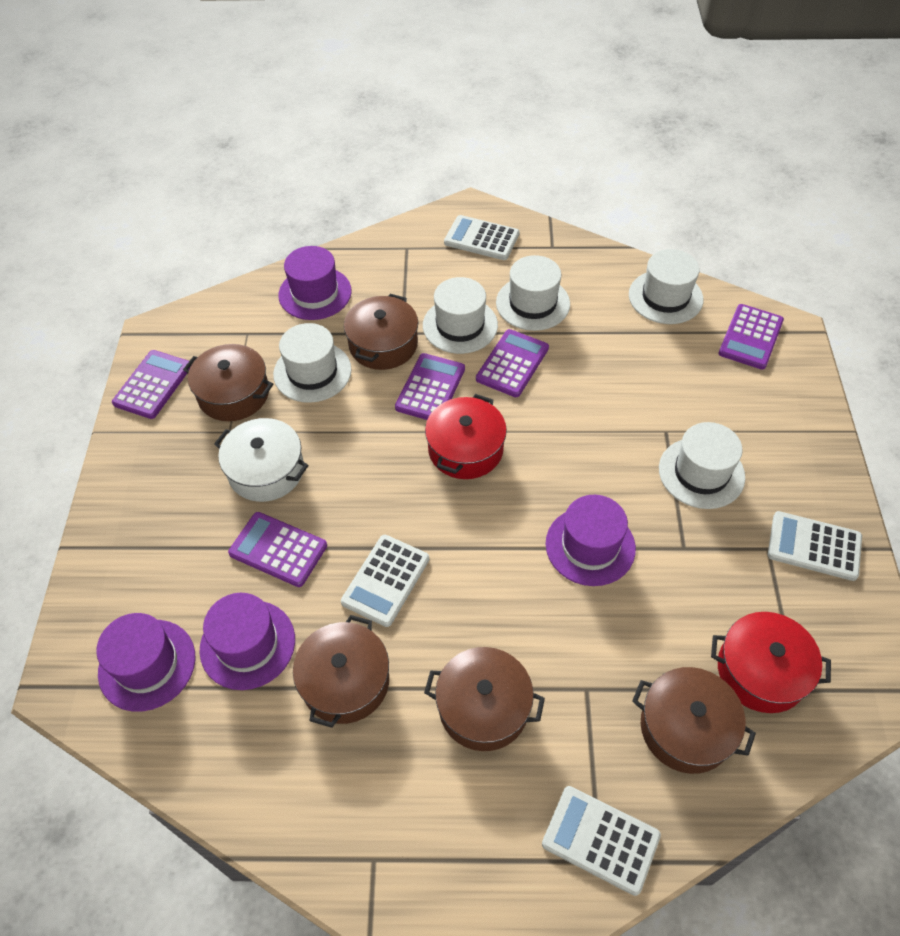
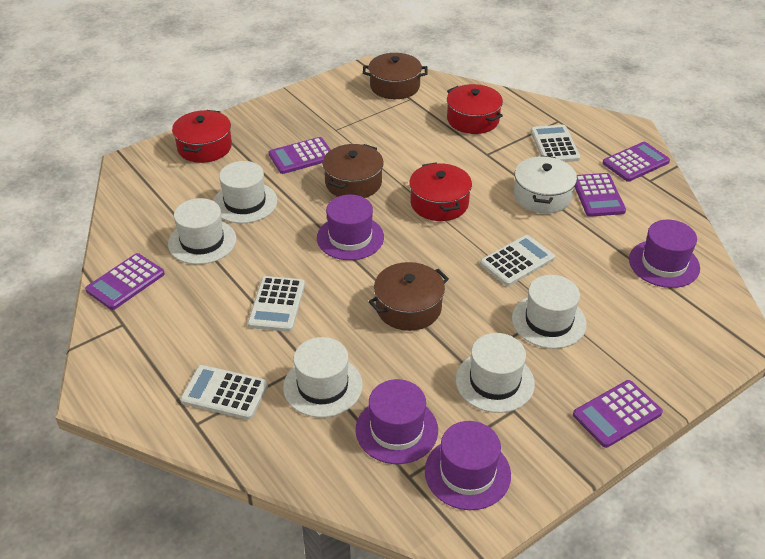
brown pot: 5 -> 3
red pot: 2 -> 3

